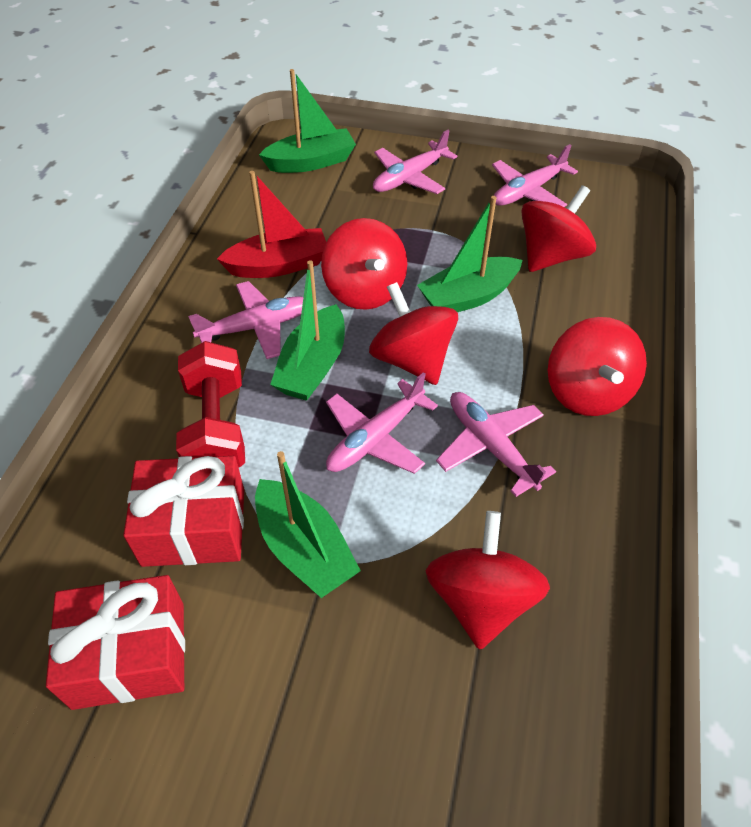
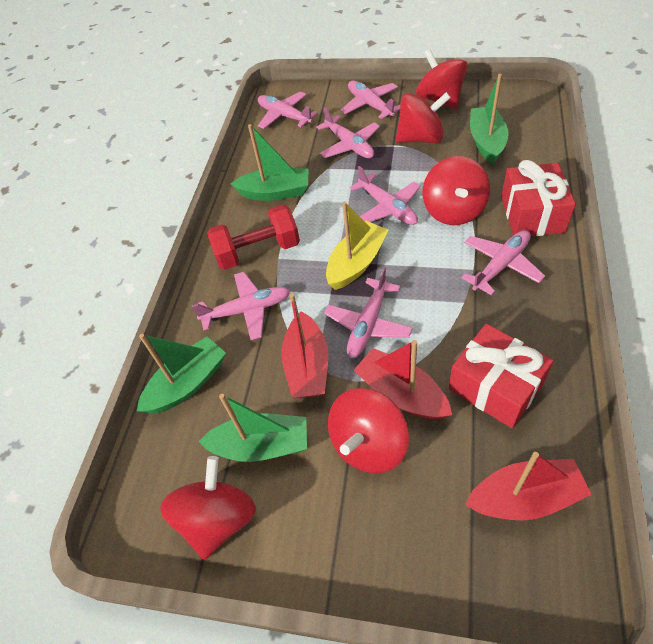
pink plane: 5 -> 7
red boat: 1 -> 3
yellow boat: 0 -> 1

